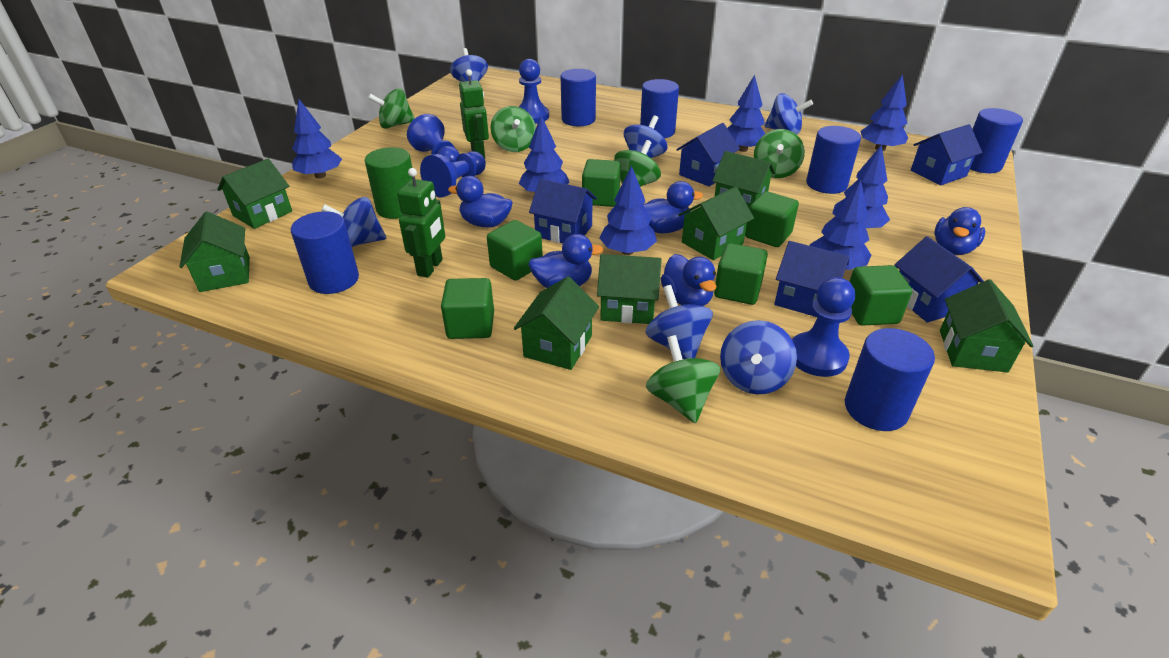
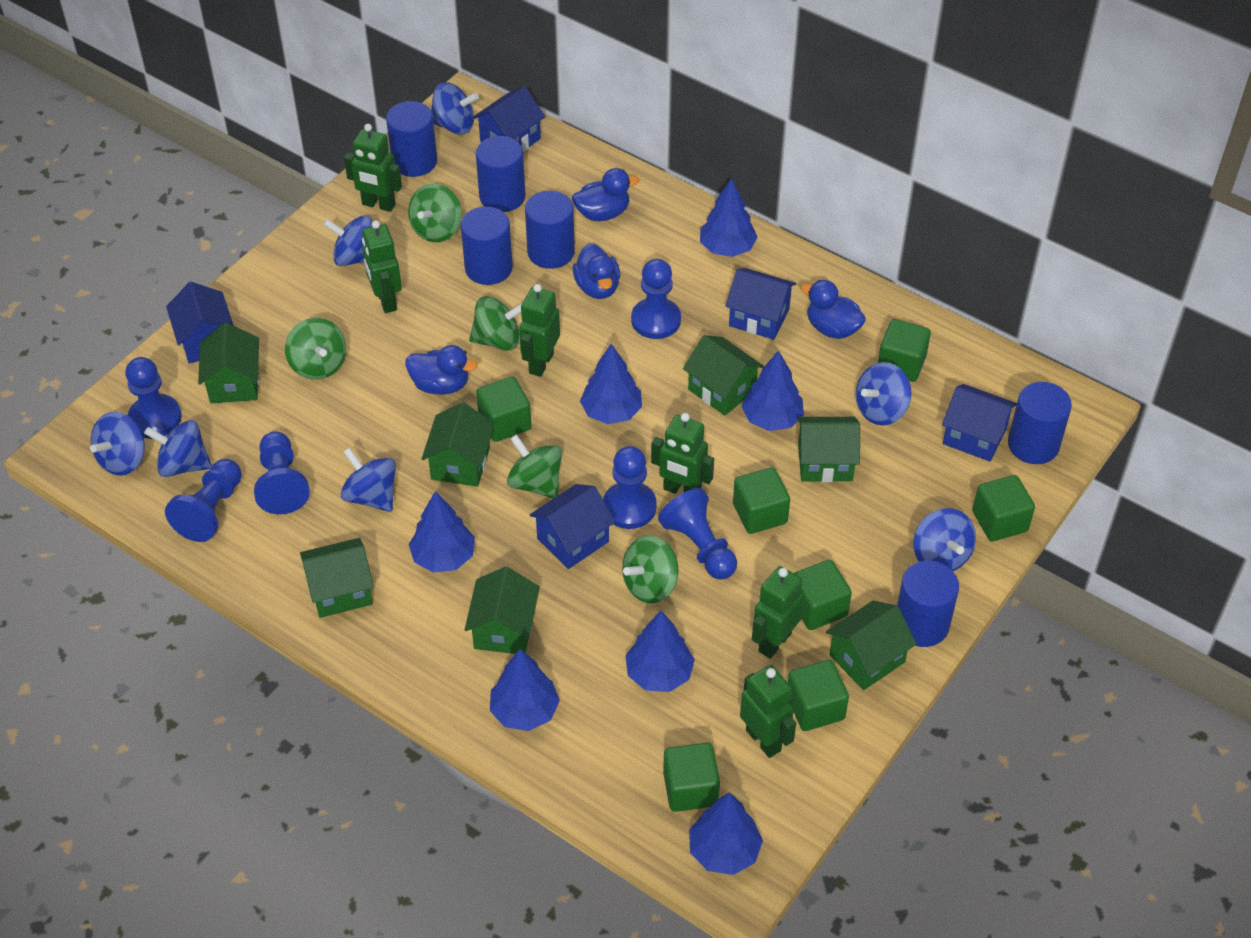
blue duck: 5 -> 4
blue pawn: 4 -> 6
blue spinning top: 6 -> 7
green cube: 6 -> 7
green cylinder: 1 -> 0
green robot: 2 -> 6

